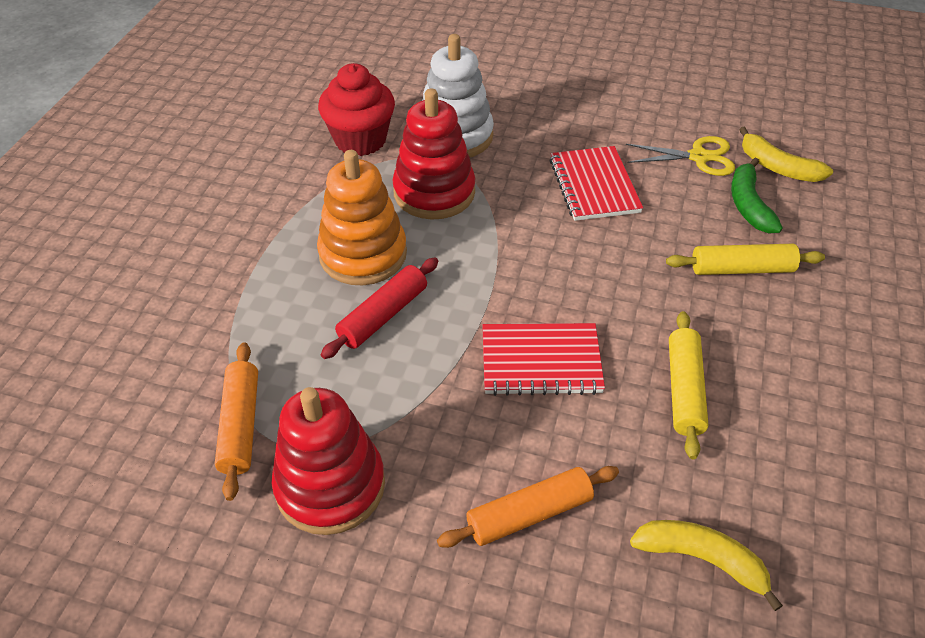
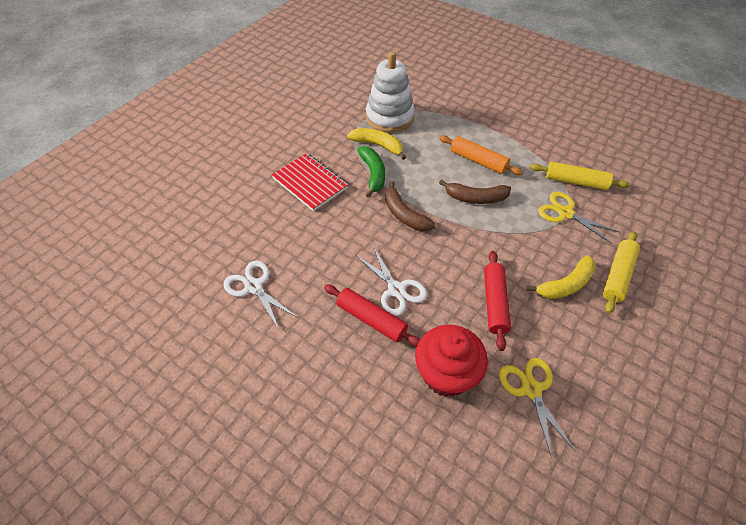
brown banana: 0 -> 2
orange rolling pin: 2 -> 1
orange stacking toy: 1 -> 0
red notebook: 2 -> 1
red rolling pin: 1 -> 2
red stacking toy: 2 -> 0
white scissors: 0 -> 2
yellow scissors: 1 -> 2

